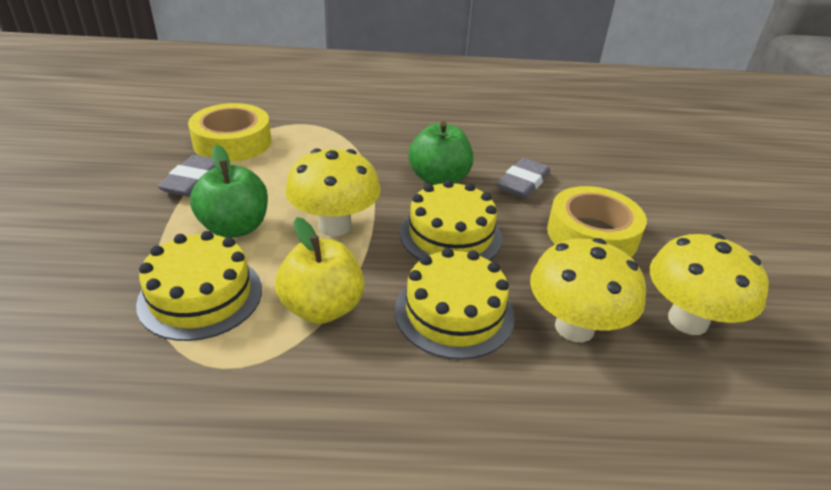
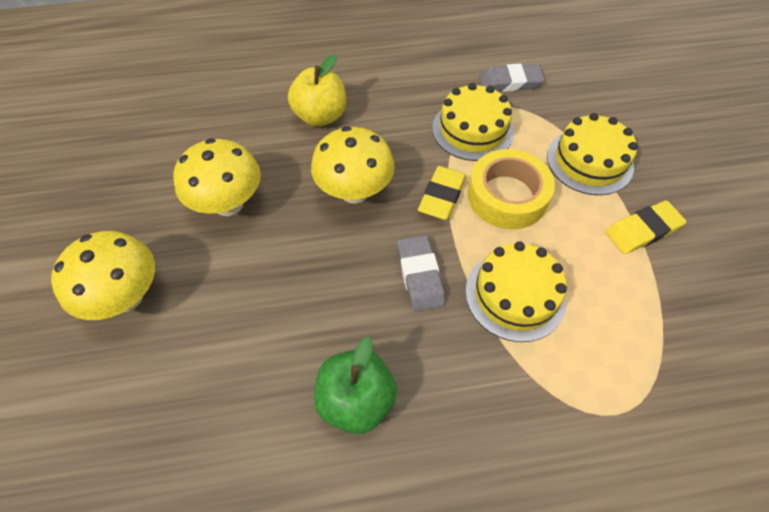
green apple: 2 -> 1
yellow eraser: 0 -> 2
yellow tape: 2 -> 1

